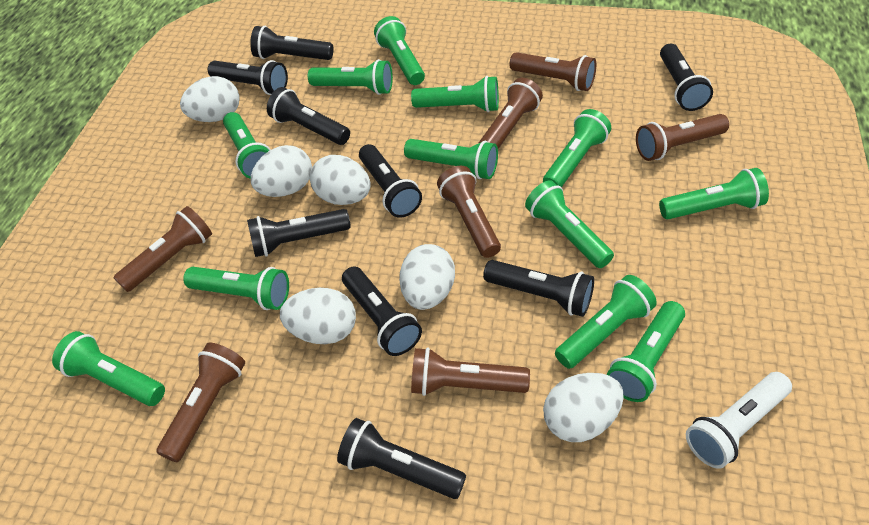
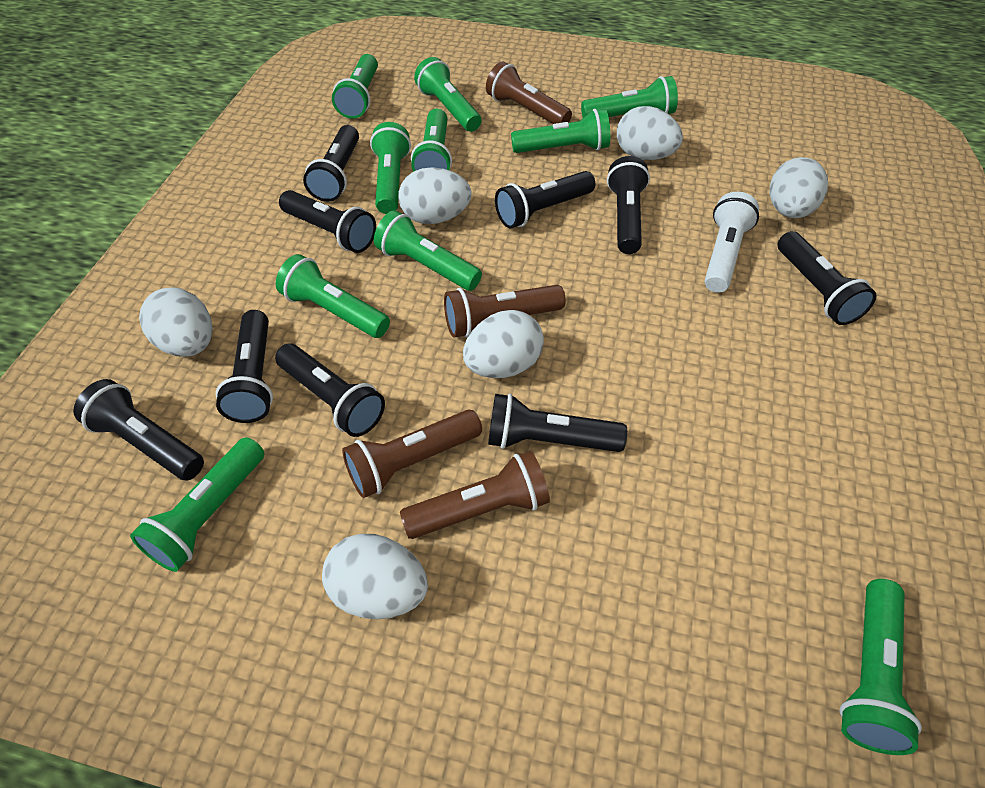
brown flashlight: 7 -> 4
green flashlight: 12 -> 10

